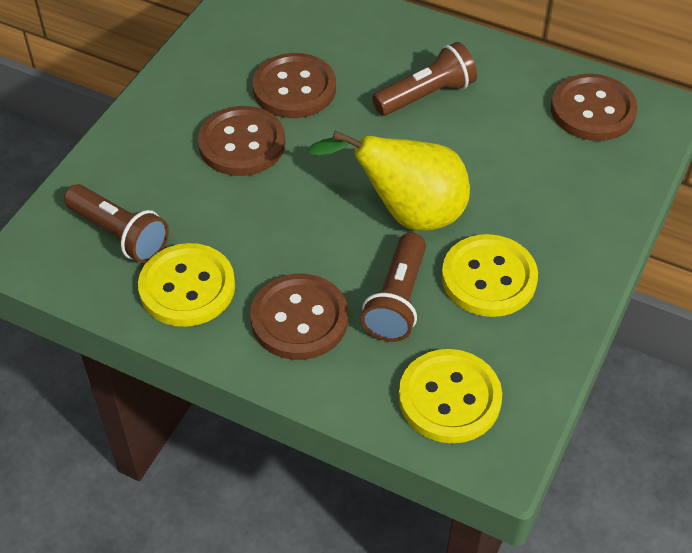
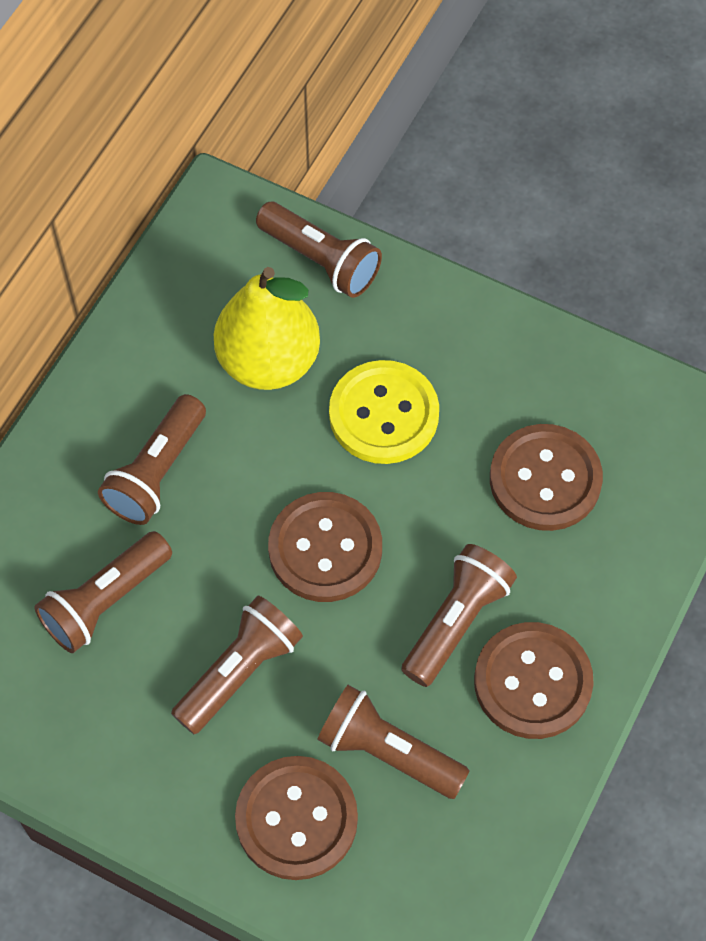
brown flashlight: 3 -> 6
yellow button: 3 -> 1

